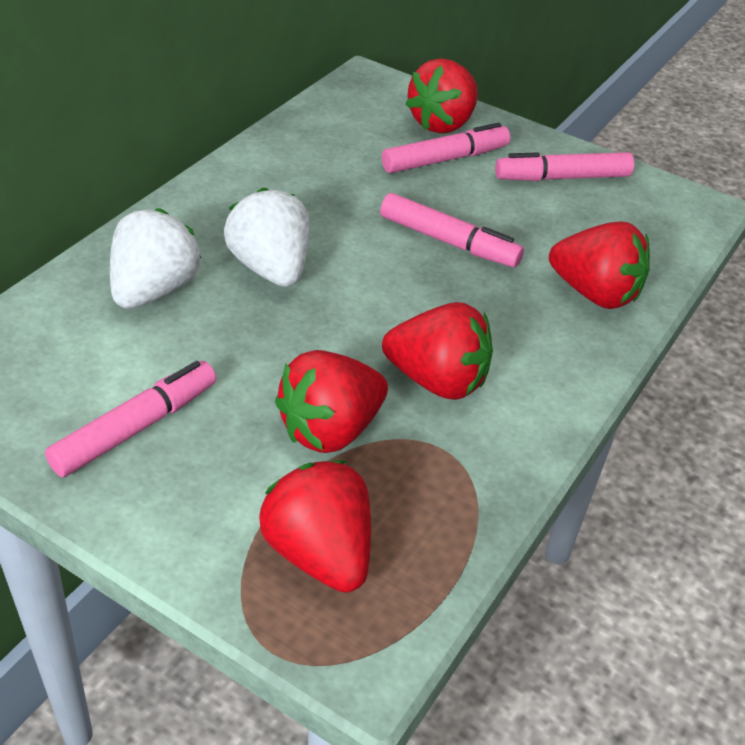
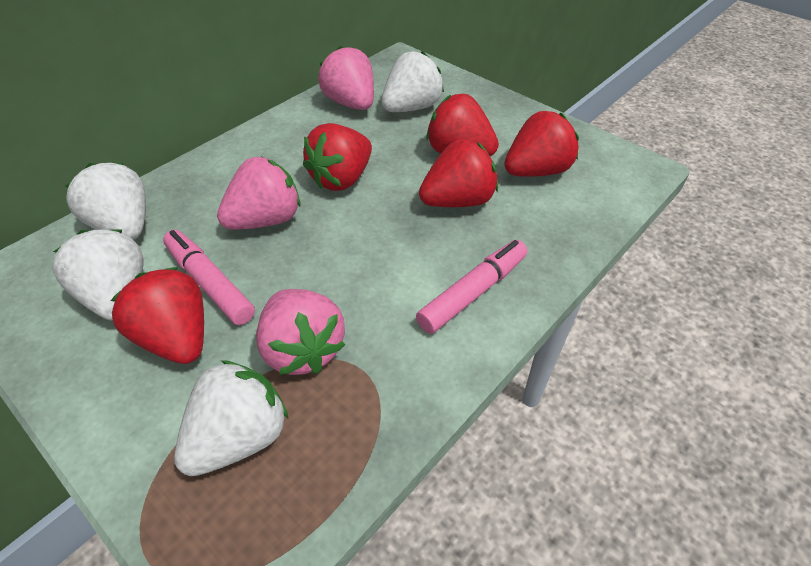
pink marker: 4 -> 2
pink strawberry: 0 -> 3
white strawberry: 2 -> 4

